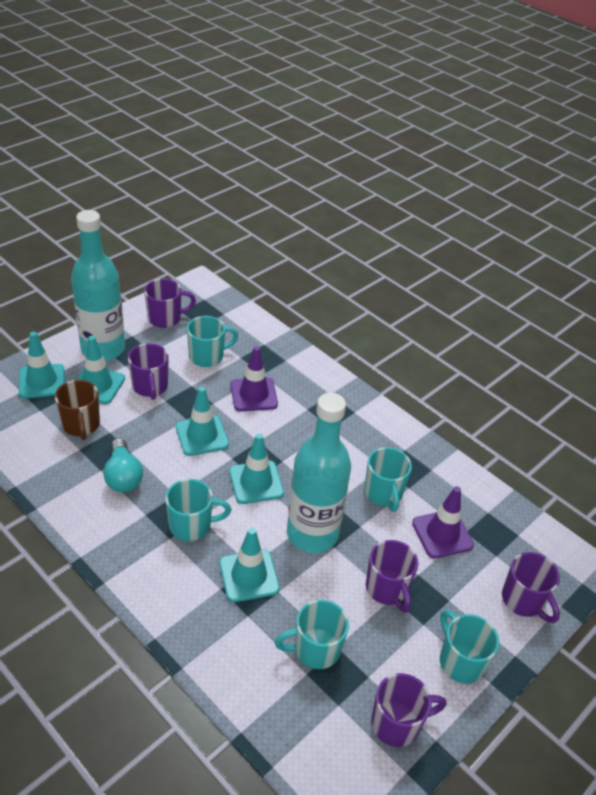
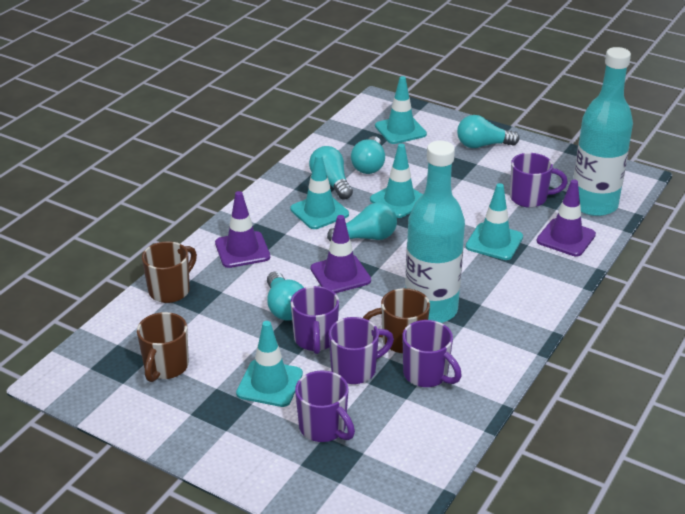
brown mug: 1 -> 3
purple traffic cone: 2 -> 3
turquoise light bulb: 1 -> 5
turquoise mug: 5 -> 0

